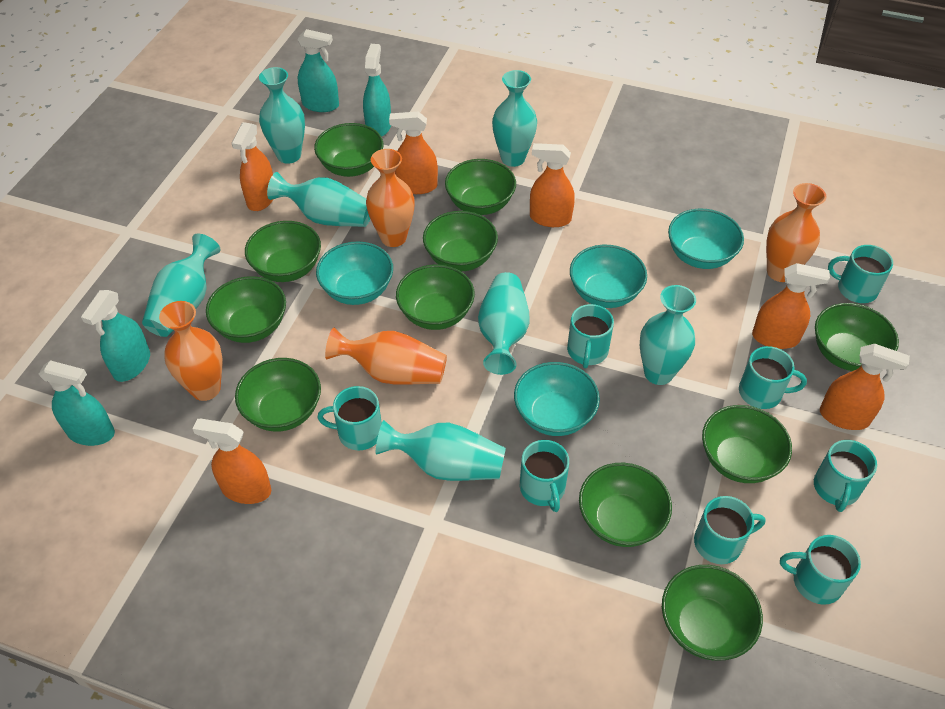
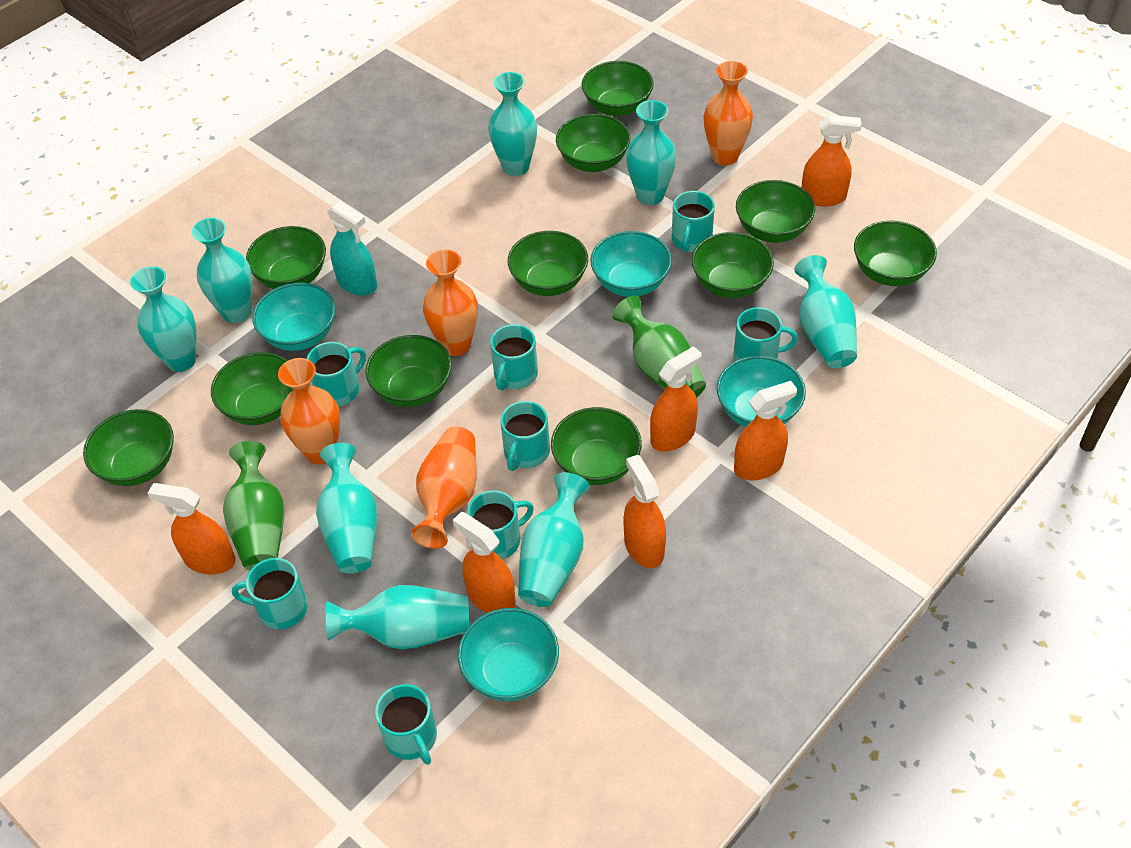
green vase: 0 -> 2
turquoise spray bottle: 4 -> 1
turquoise vase: 7 -> 8

